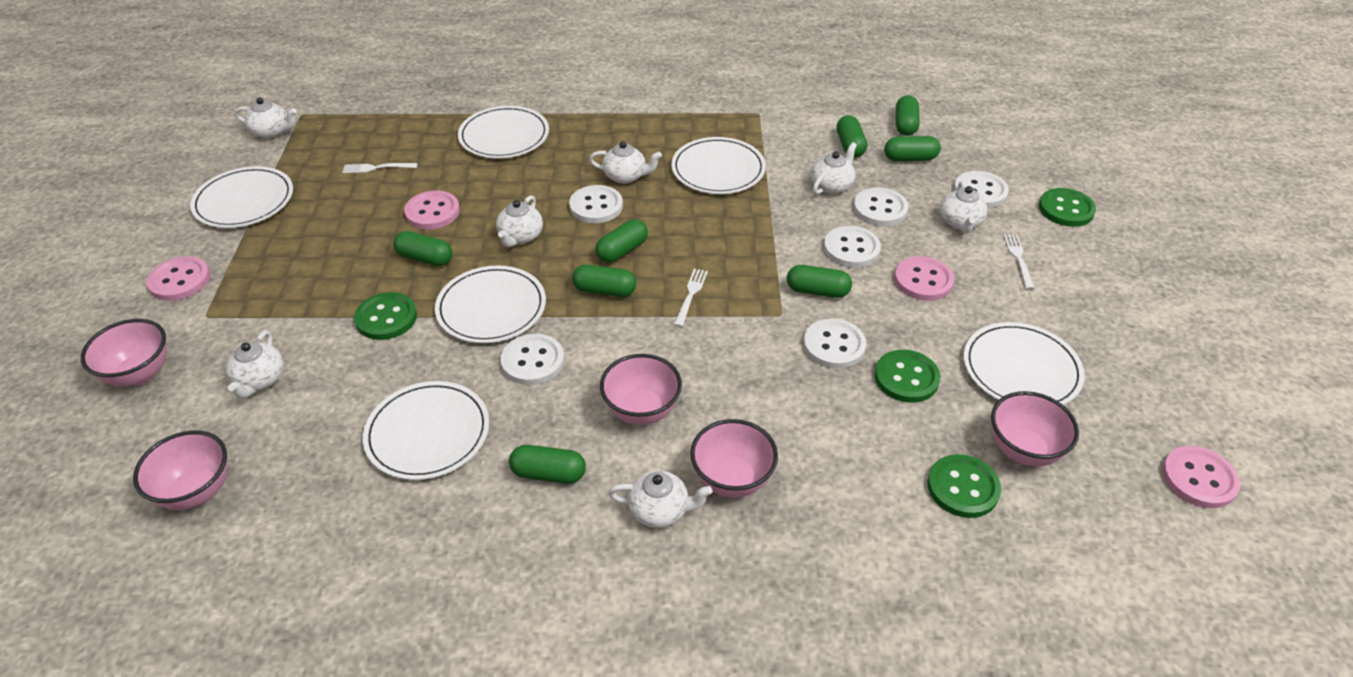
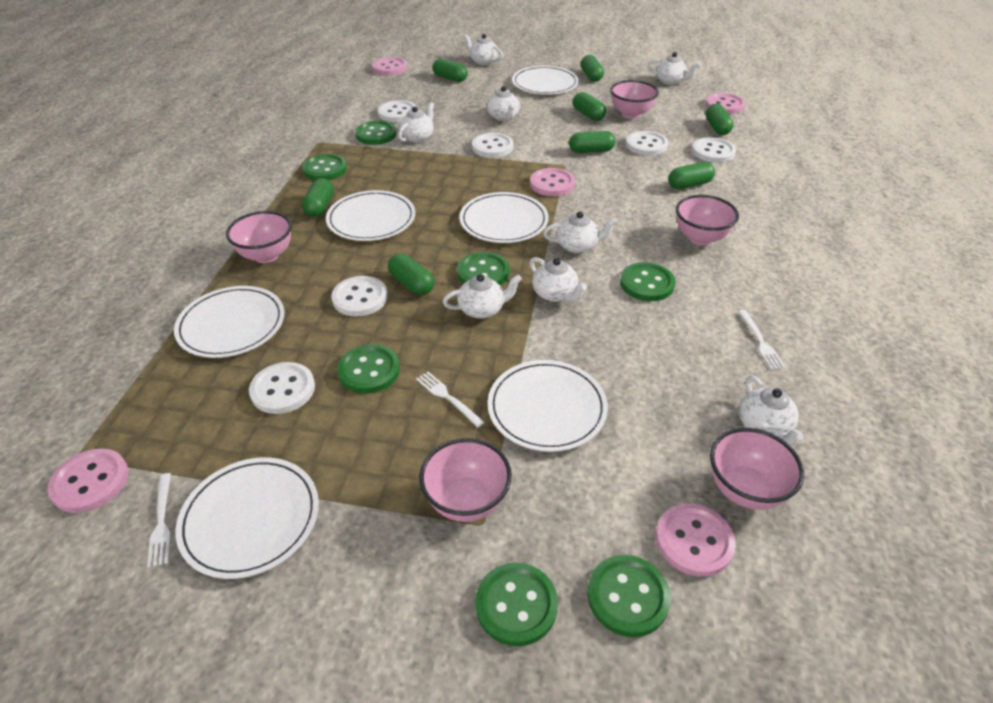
green button: 4 -> 7
pink button: 4 -> 5
white teapot: 7 -> 8

